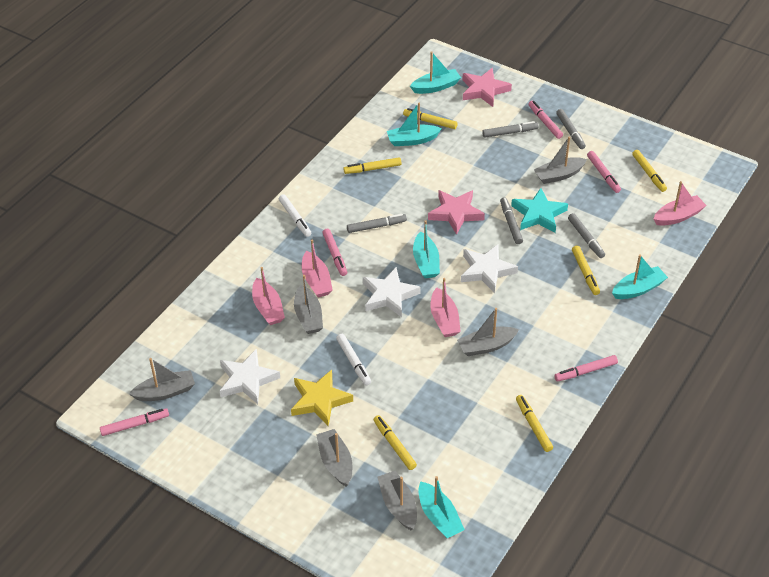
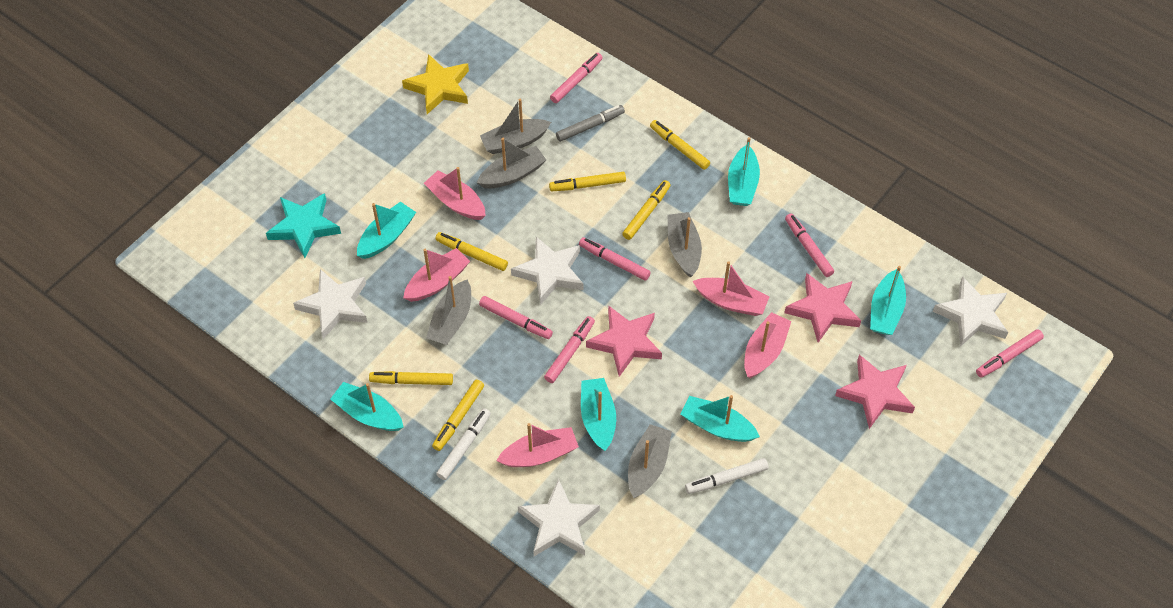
grey boat: 6 -> 5
grey marker: 5 -> 1
pink boat: 4 -> 5
pink marker: 5 -> 6
pink star: 2 -> 3
turquoise boat: 5 -> 6
white star: 3 -> 4

